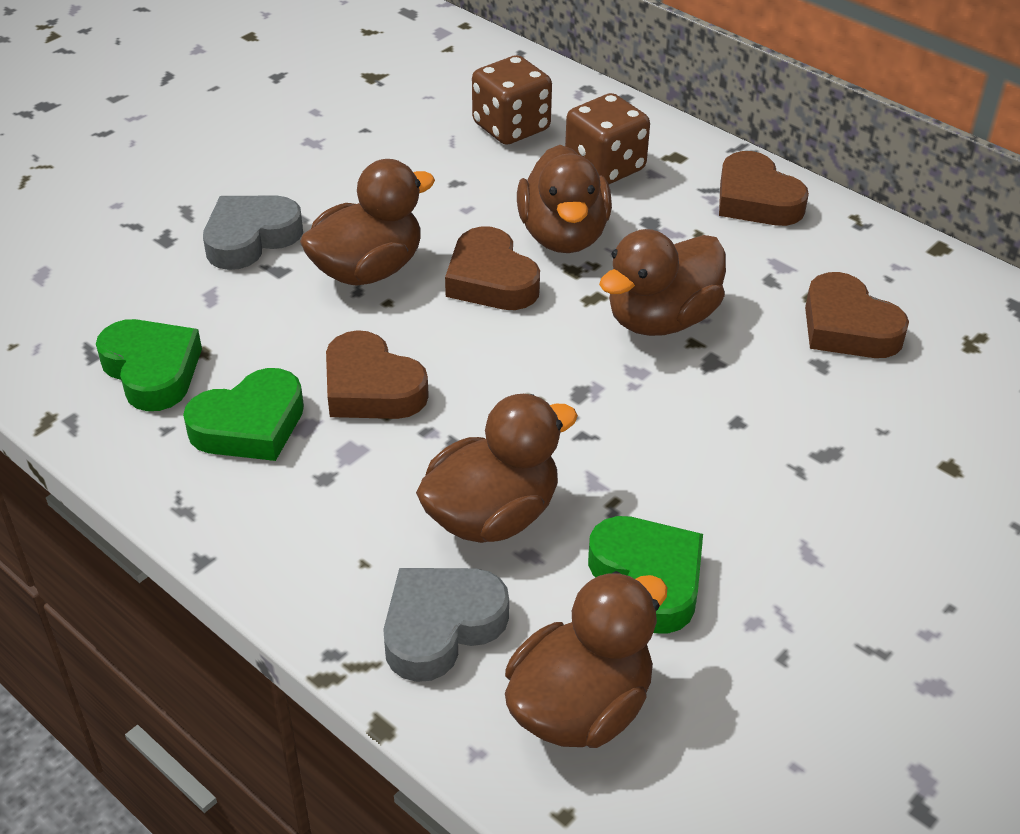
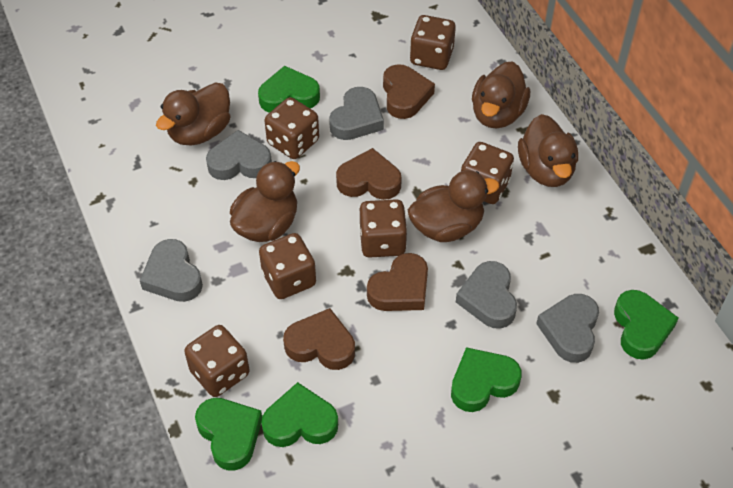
brown dice: 2 -> 6
green heart: 3 -> 5
grey heart: 2 -> 5

